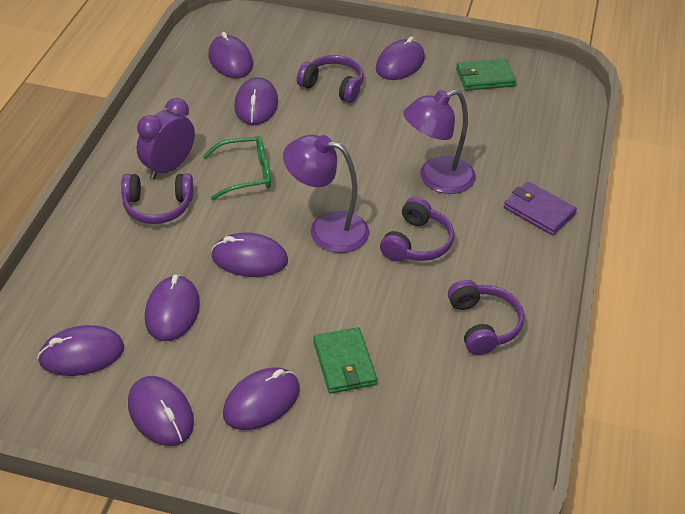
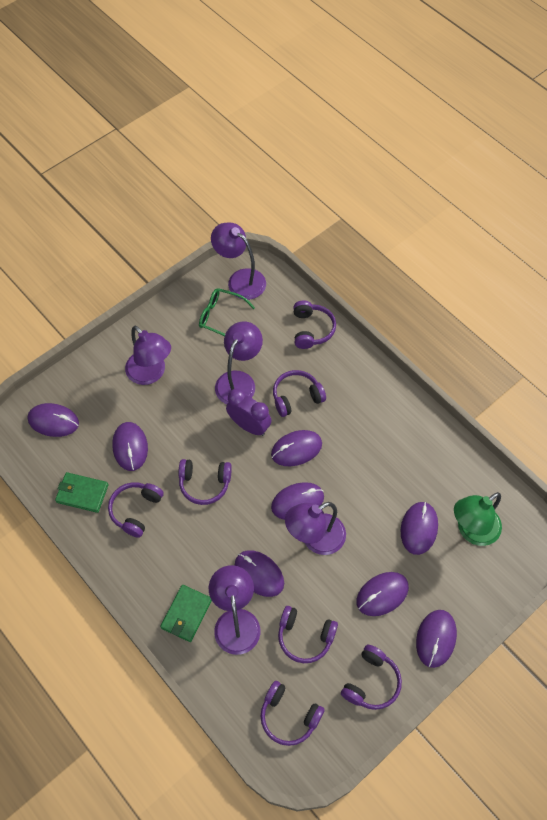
green lamp: 0 -> 1
purple headphones: 4 -> 7
purple lamp: 2 -> 5
purple wallet: 1 -> 0

